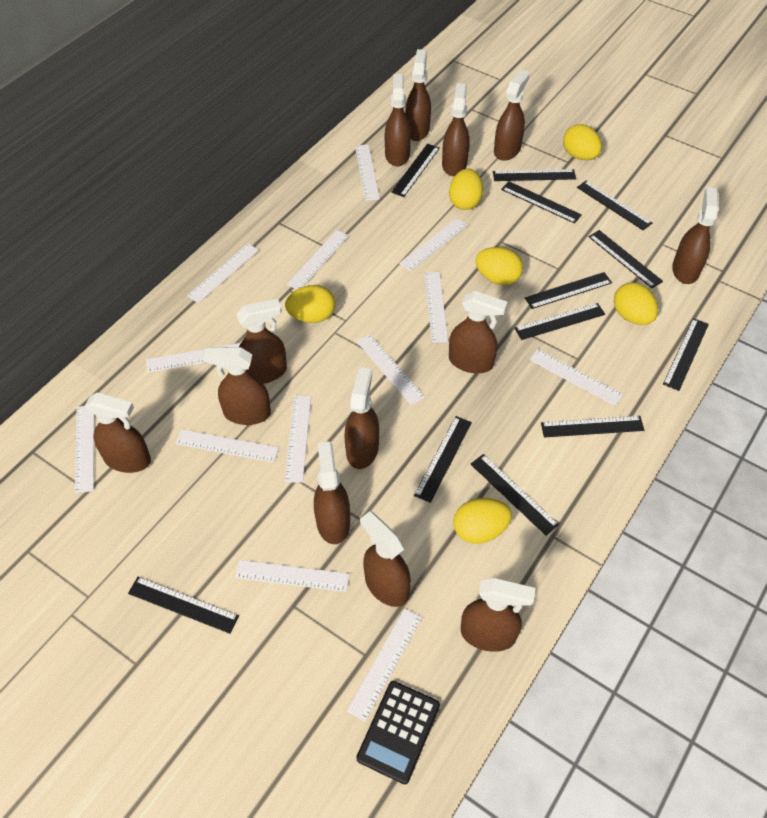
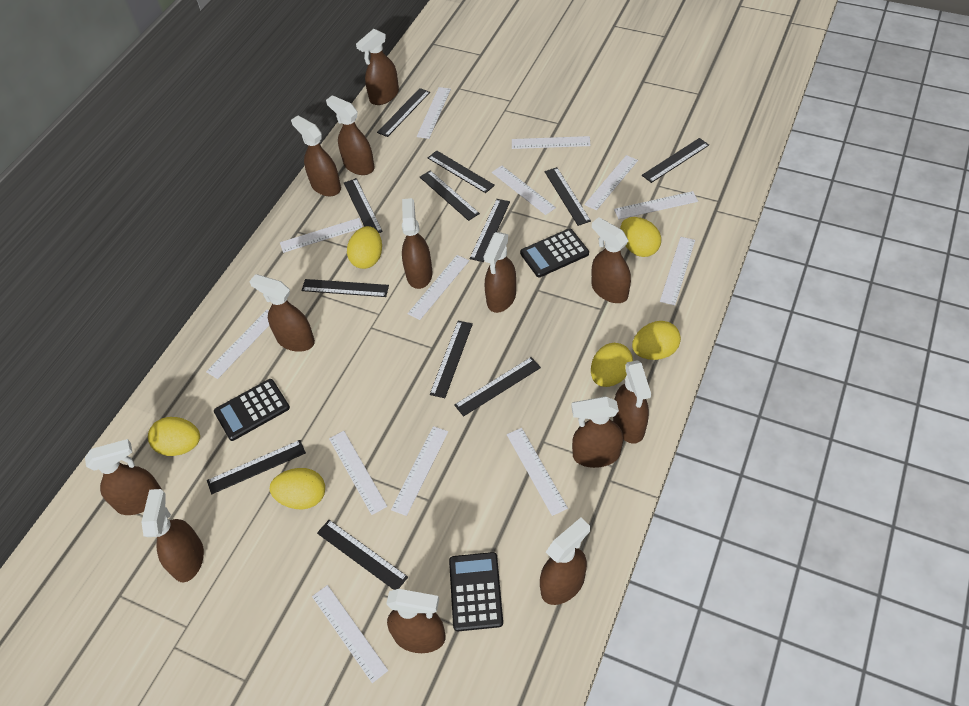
black calculator: 1 -> 3

